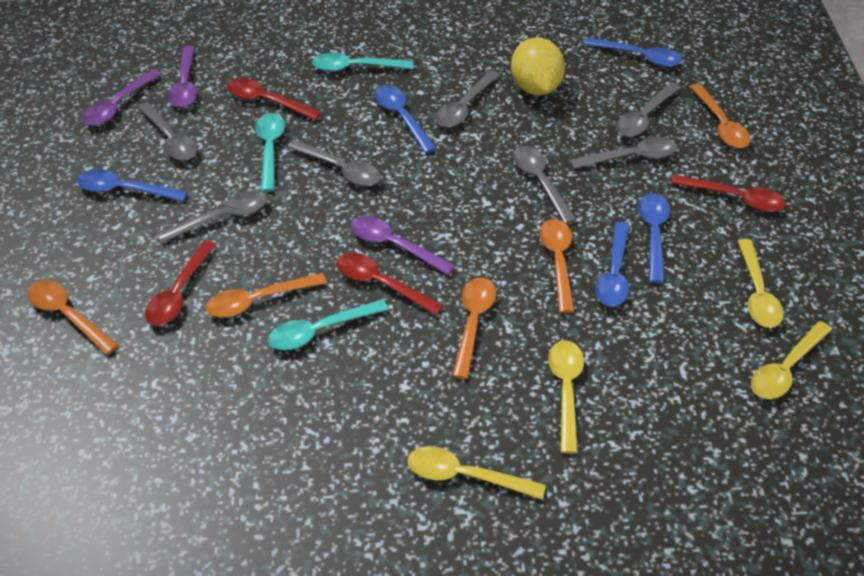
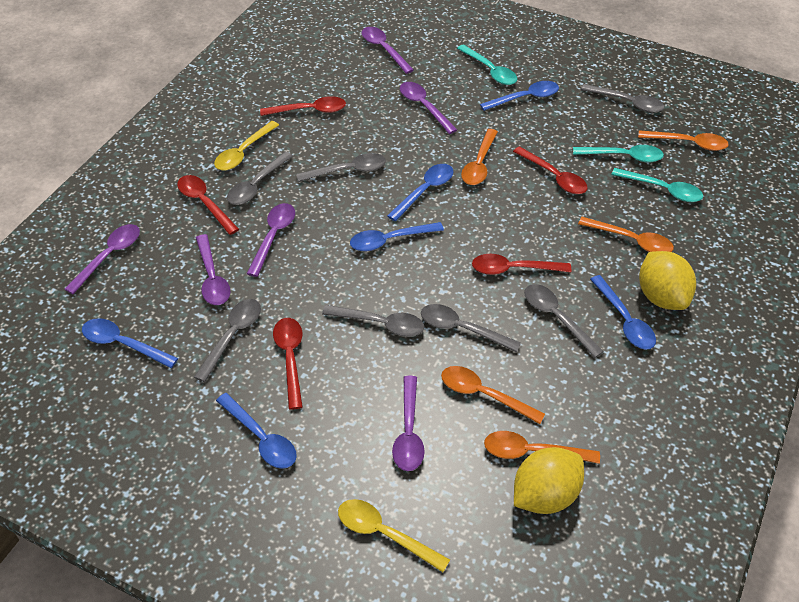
blue spoon: 5 -> 6
purple spoon: 3 -> 6
red spoon: 4 -> 5
yellow lemon: 1 -> 2
yellow spoon: 4 -> 2

